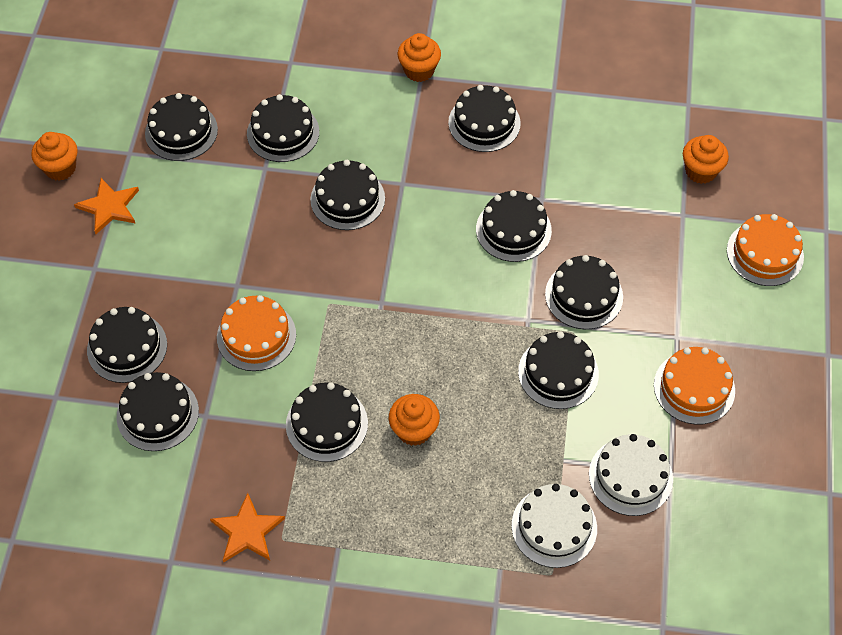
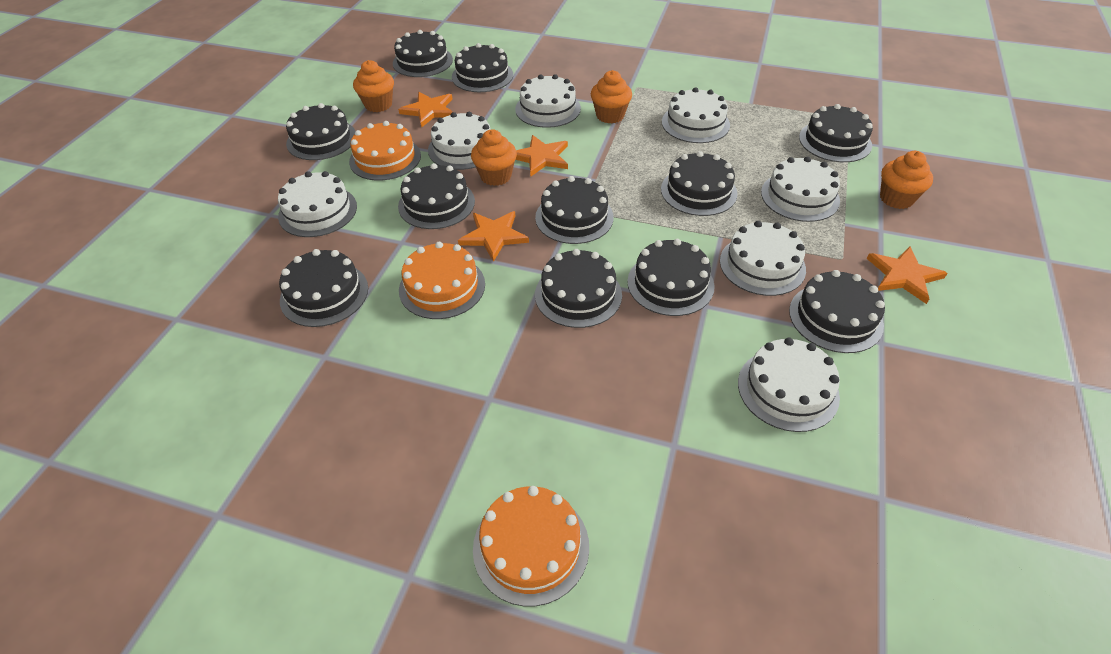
black cake: 10 -> 11
orange star: 2 -> 4
white cake: 2 -> 7

